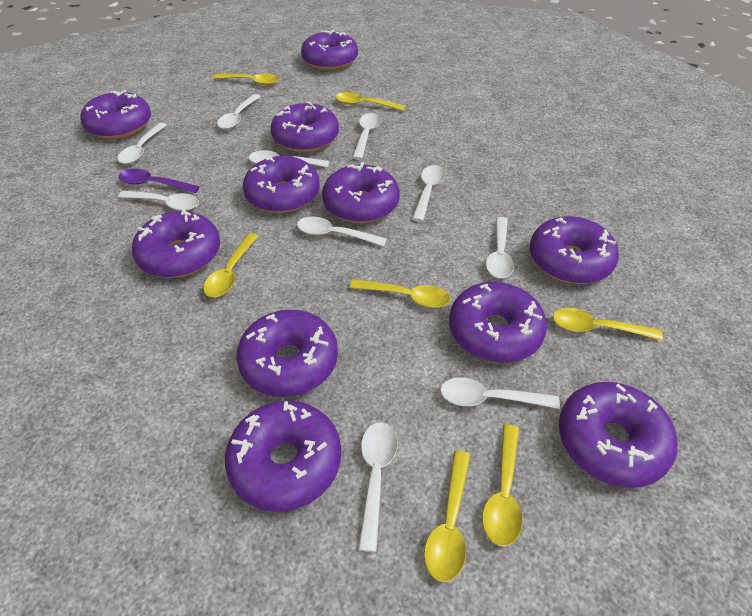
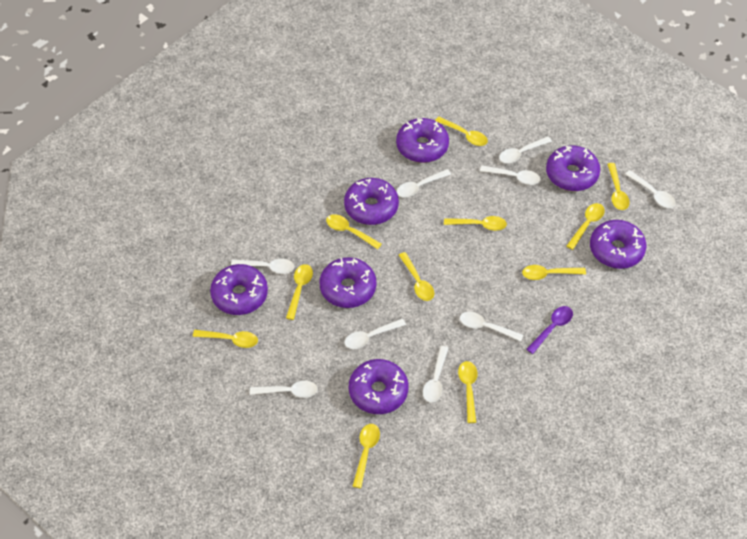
purple donut: 11 -> 7
white spoon: 10 -> 9
yellow spoon: 7 -> 11

